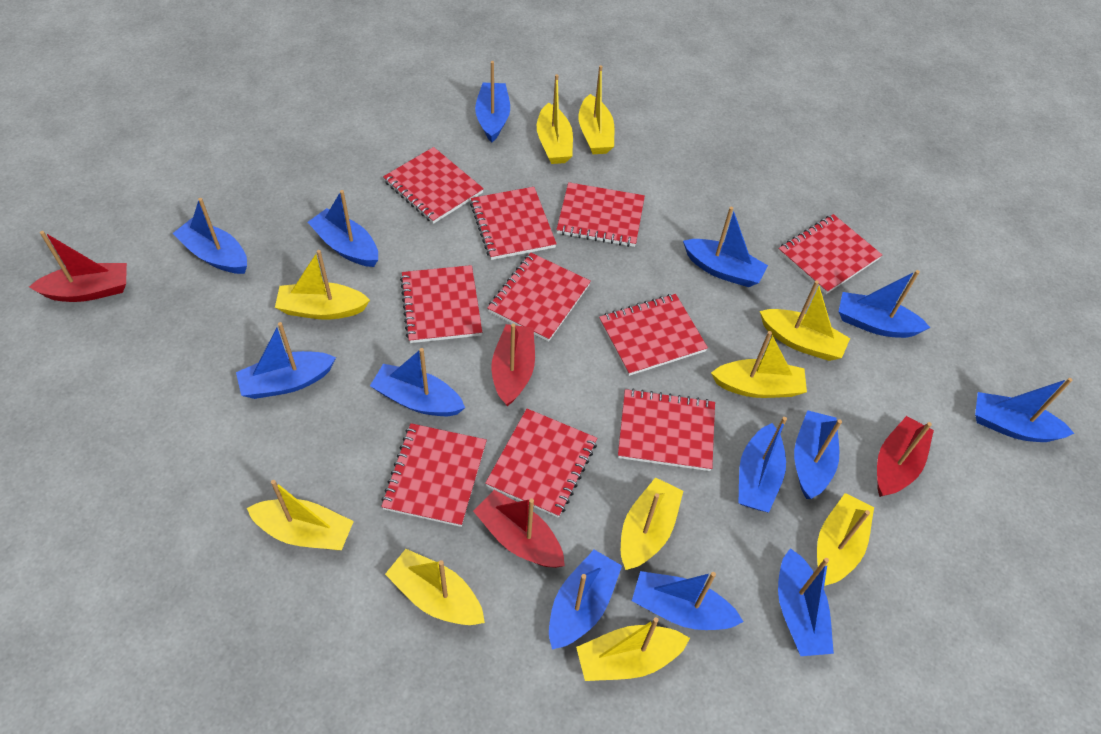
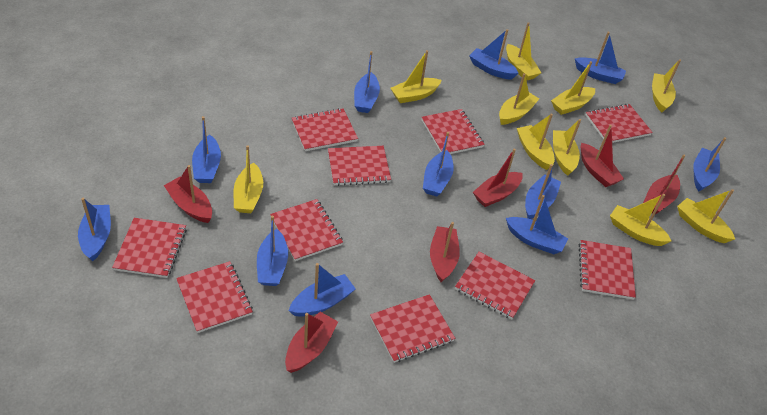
blue boat: 13 -> 11
red boat: 4 -> 6

